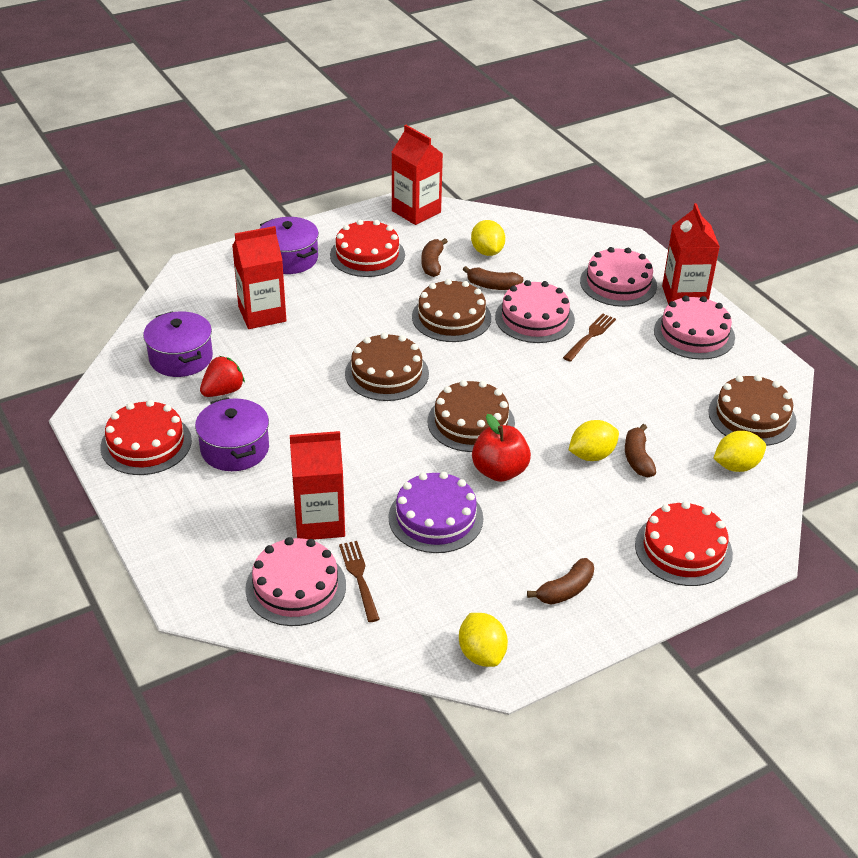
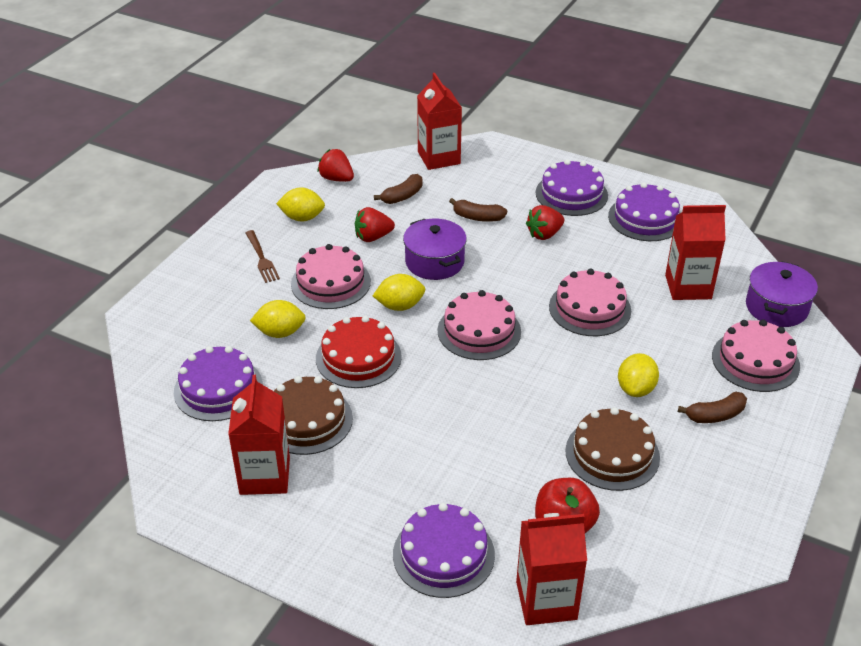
brown banana: 4 -> 3
brown cake: 4 -> 2
brown fork: 2 -> 1
purple cake: 1 -> 4
purple pot: 3 -> 2
red cake: 3 -> 1
red strawberry: 1 -> 3

